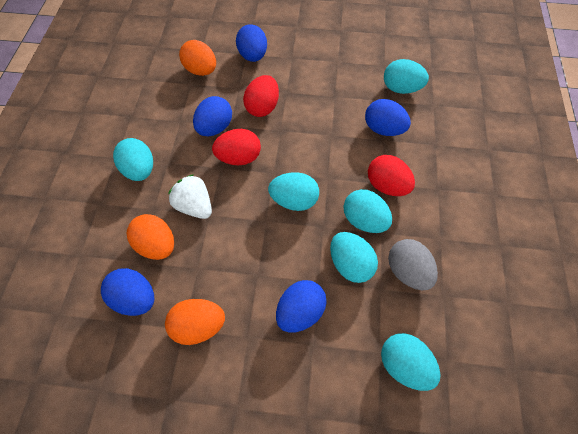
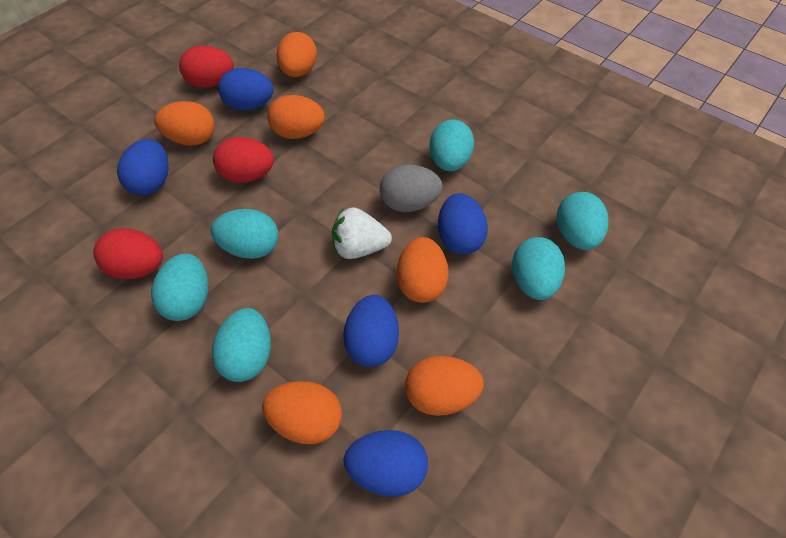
orange egg: 3 -> 6

